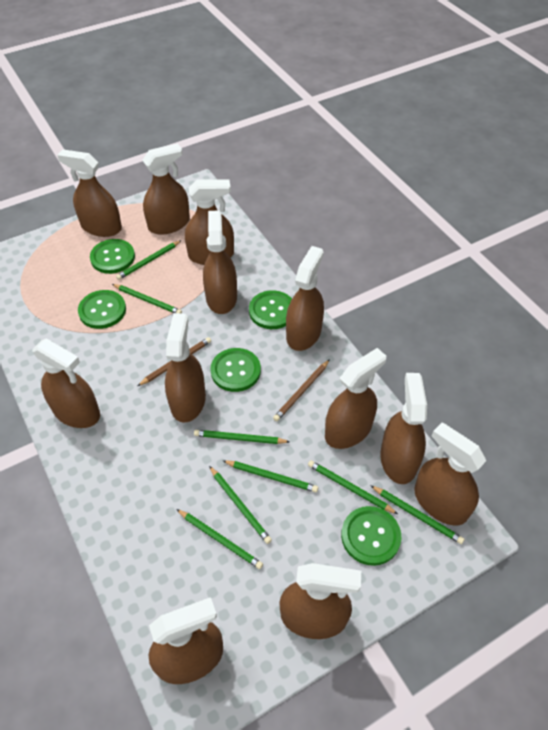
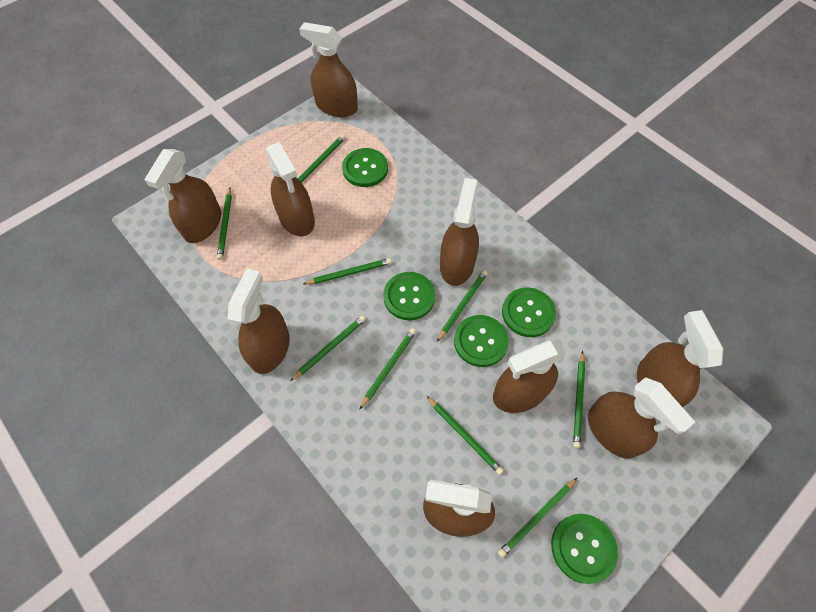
brown pencil: 2 -> 0
brown spray bottle: 12 -> 9
green pencil: 8 -> 9

